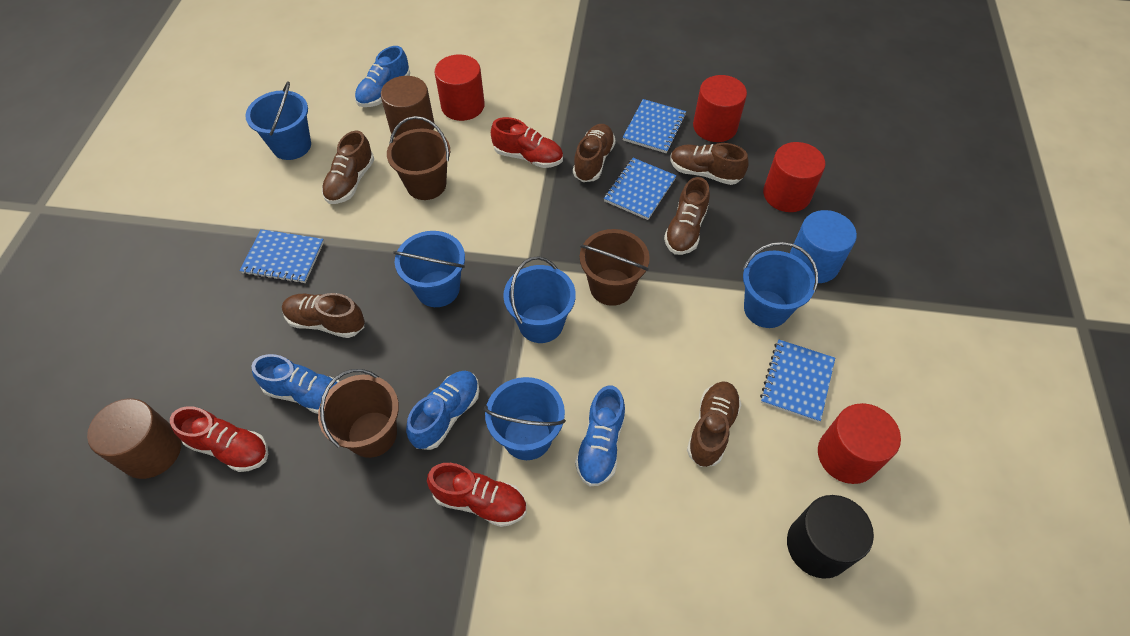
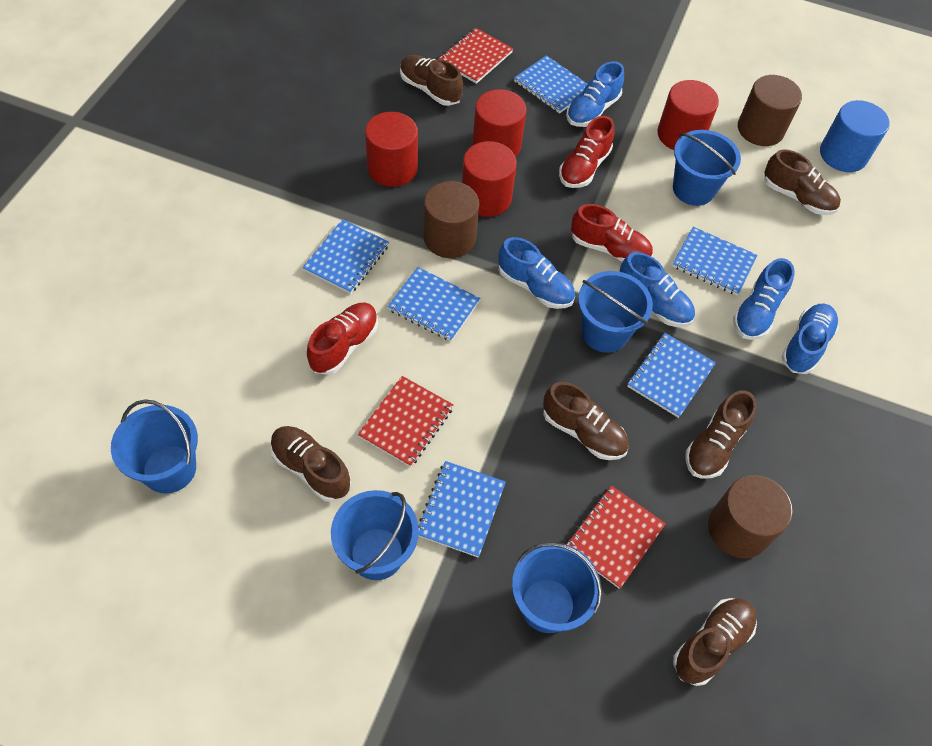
black cylinder: 1 -> 0
blue notebook: 4 -> 6
blue shoe: 4 -> 5
brown bucket: 3 -> 0
brown cylinder: 2 -> 3
red notebook: 0 -> 3

